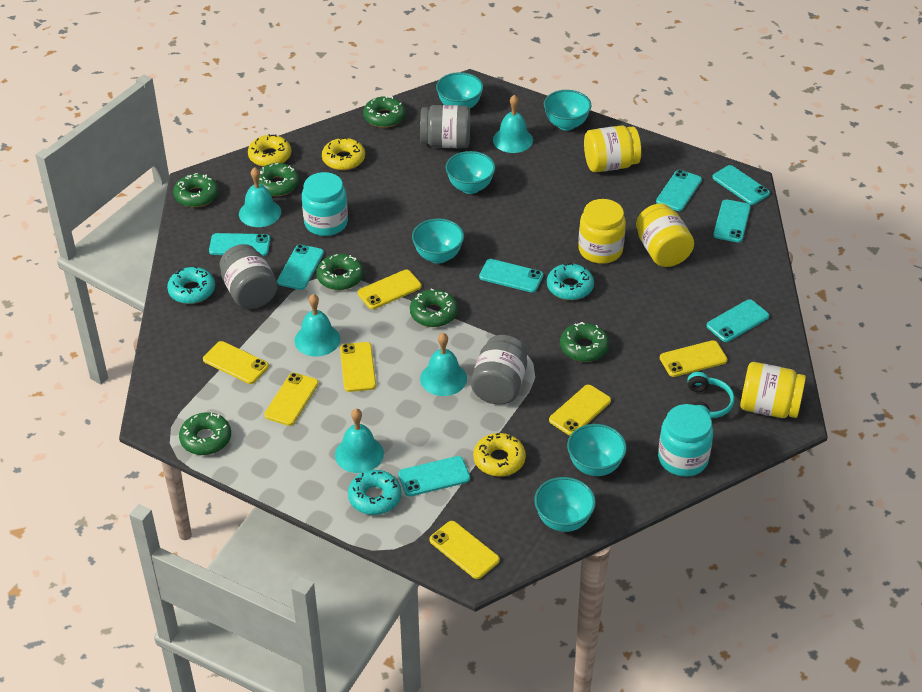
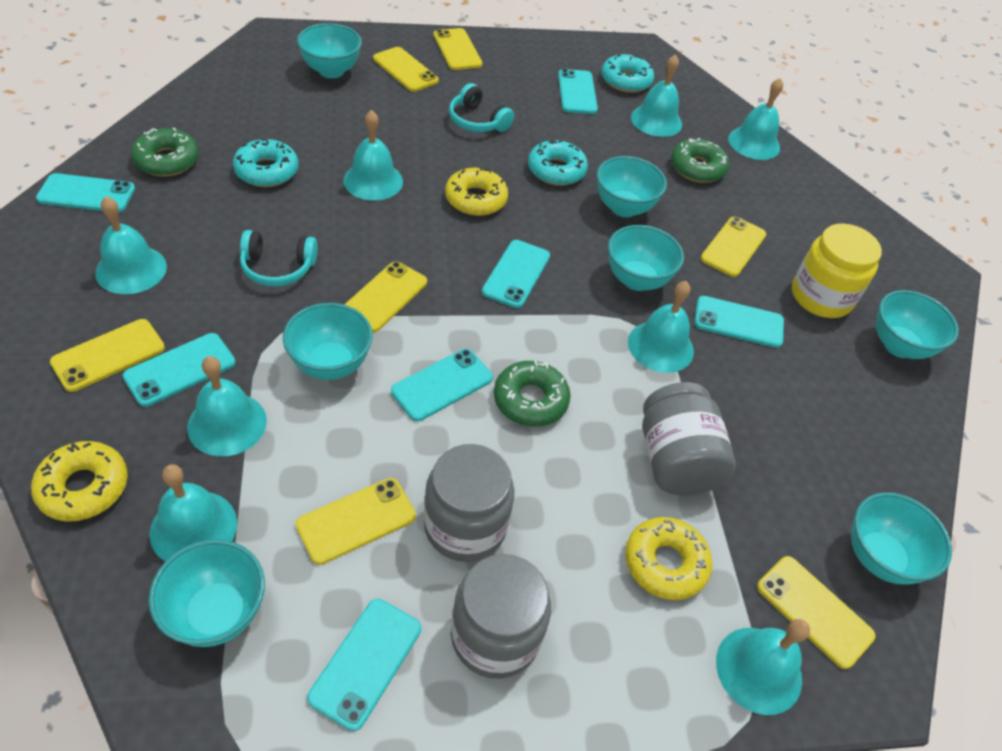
green donut: 7 -> 3
turquoise bell: 5 -> 8
turquoise bowl: 6 -> 7
turquoise headphones: 1 -> 2
turquoise jar: 2 -> 0
turquoise phone: 8 -> 7
yellow jar: 4 -> 1

